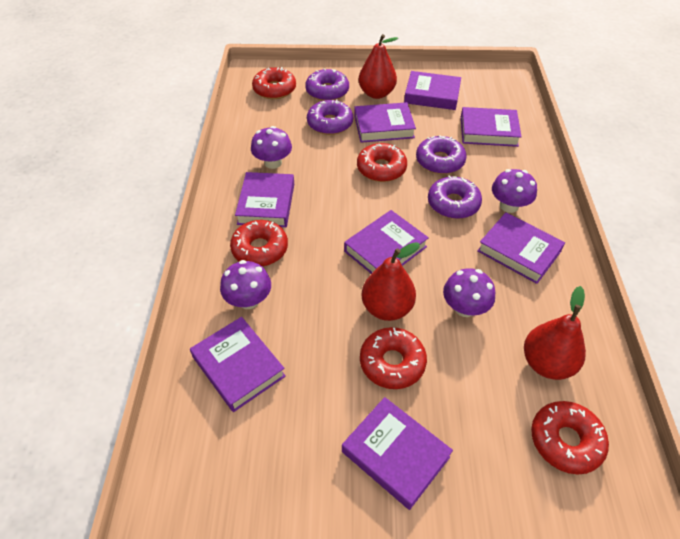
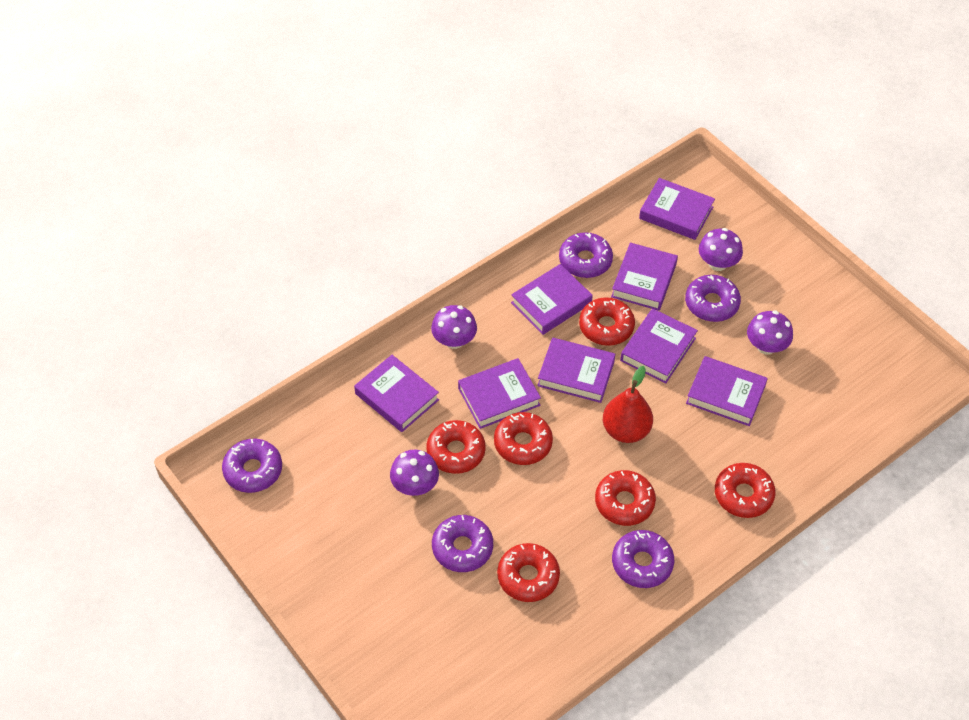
purple donut: 4 -> 5
red donut: 5 -> 6
red pear: 3 -> 1

